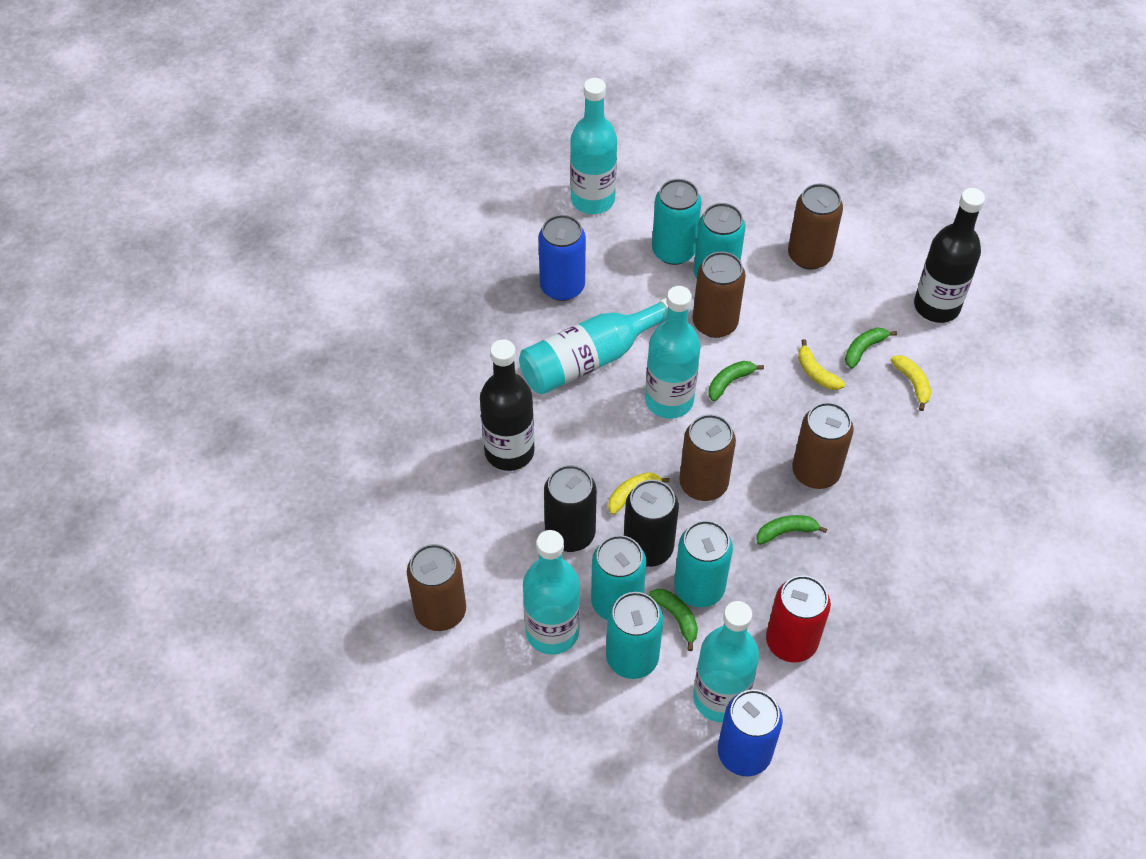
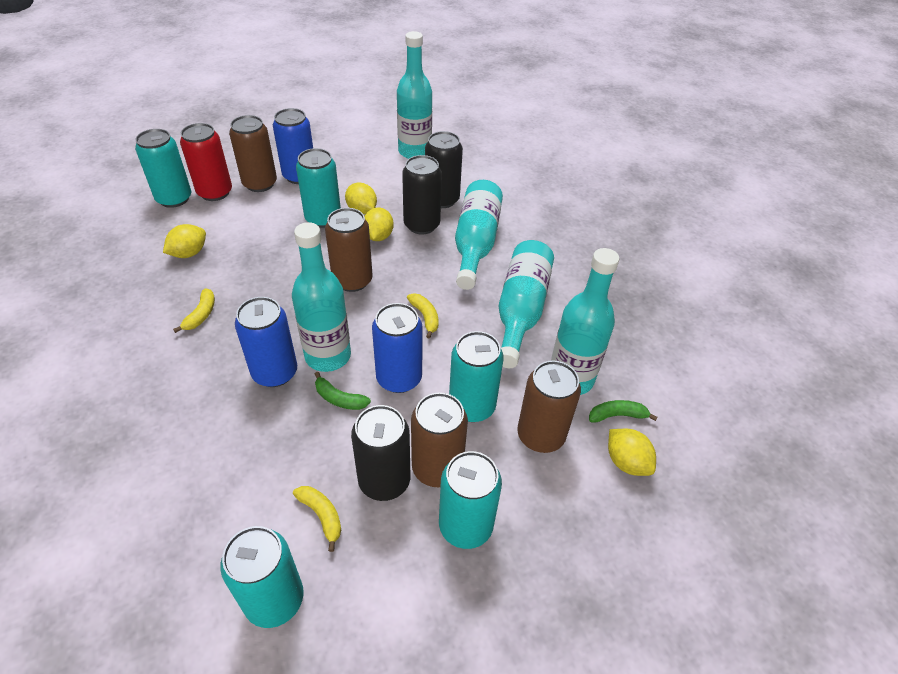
black bottle: 2 -> 0
black can: 2 -> 3
blue can: 2 -> 3
brown can: 5 -> 4
green banana: 4 -> 2
yellow lemon: 0 -> 4

